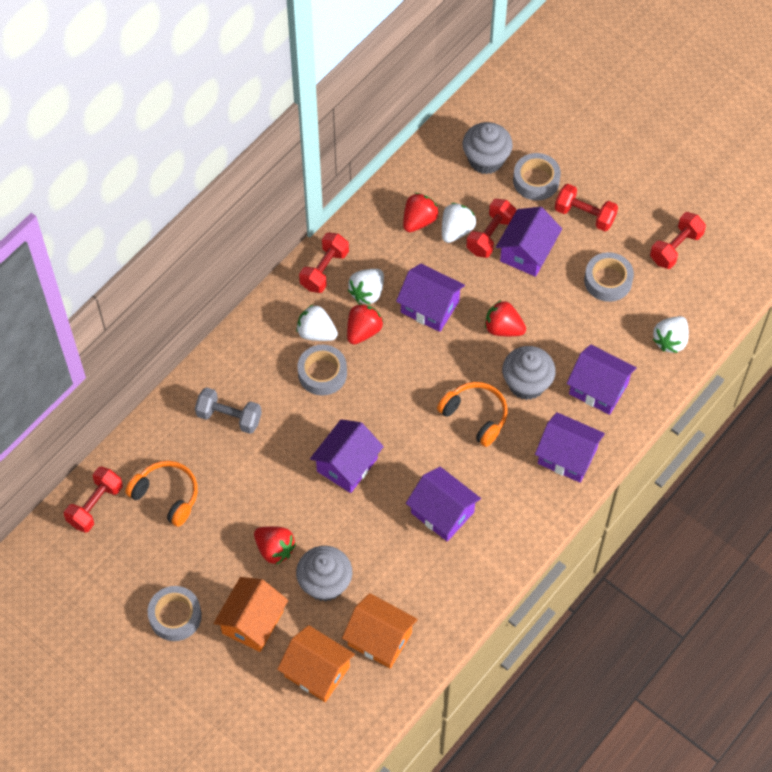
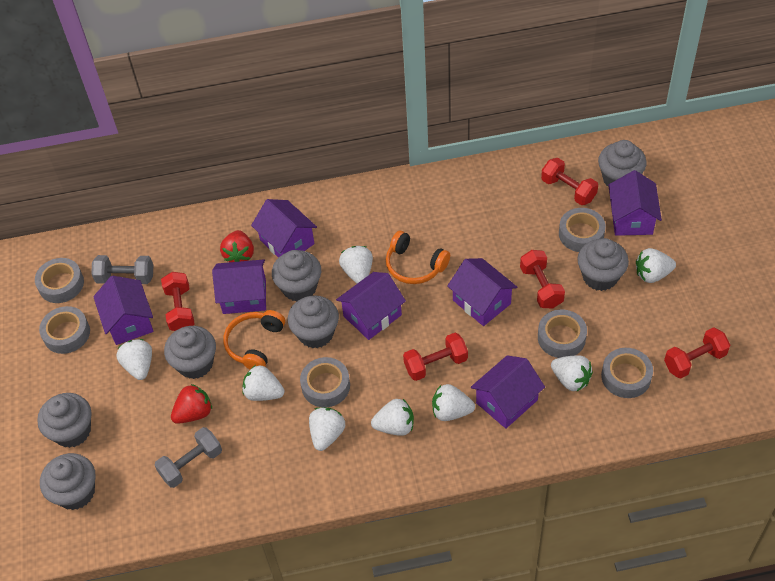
grey cupcake: 3 -> 7
grey dumbbell: 1 -> 2
grey tape: 4 -> 6
orange house: 3 -> 0
purple house: 6 -> 7
red strawberry: 4 -> 2
white strawberry: 4 -> 8

